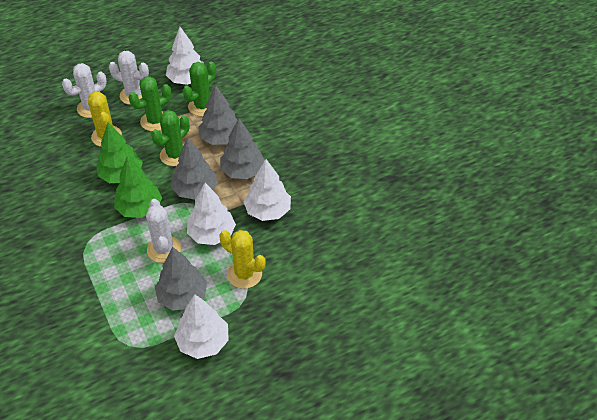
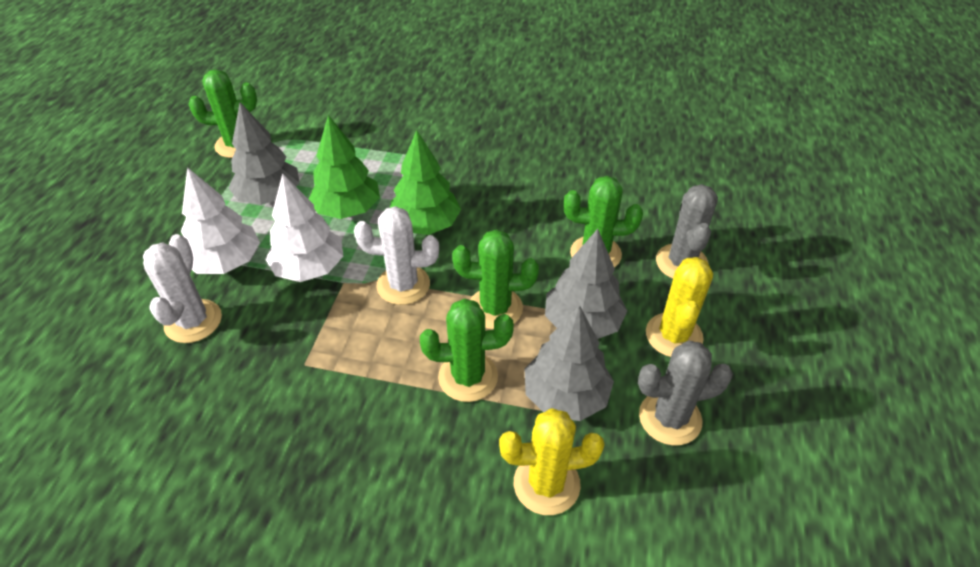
green cactus: 3 -> 4
grey cactus: 0 -> 2
grey tree: 4 -> 3
white cactus: 3 -> 2
white tree: 4 -> 2

